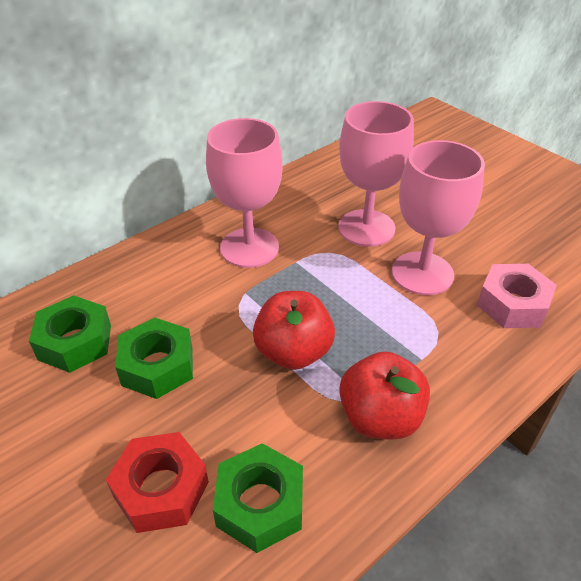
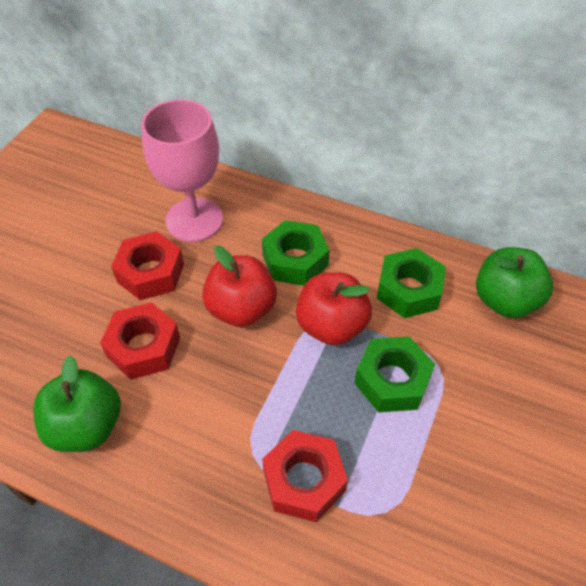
green apple: 0 -> 2
pink goblet: 3 -> 1
pink nut: 1 -> 0
red nut: 1 -> 3

